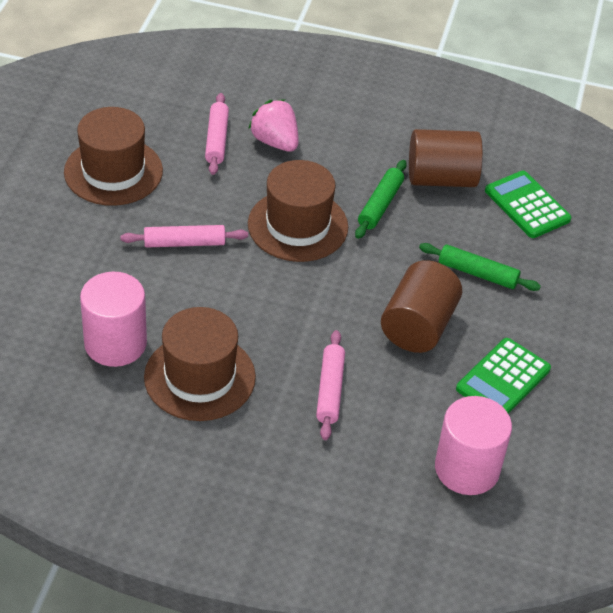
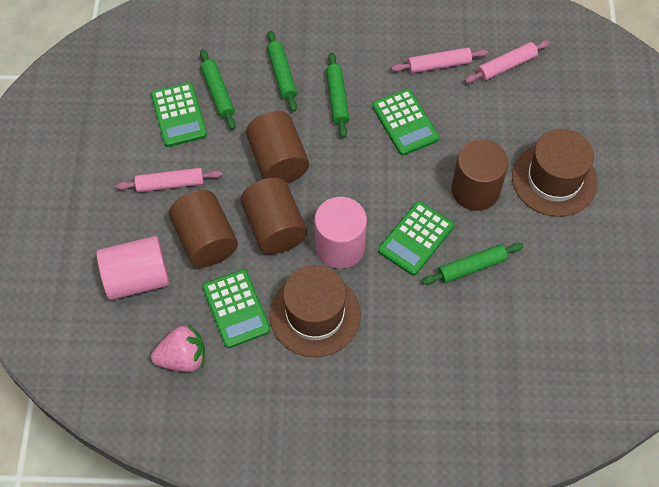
brown cylinder: 2 -> 4
brown hat: 3 -> 2
green calculator: 2 -> 4
green rolling pin: 2 -> 4

